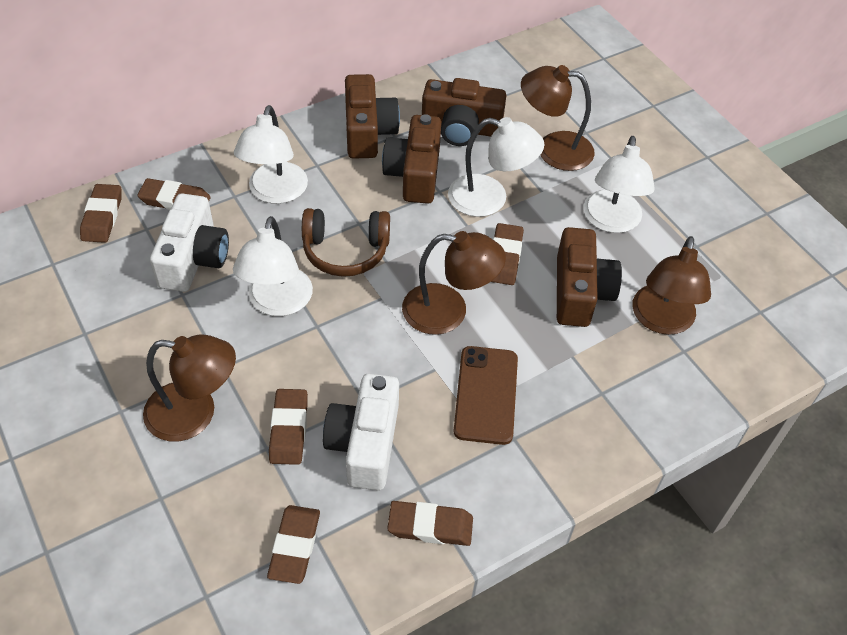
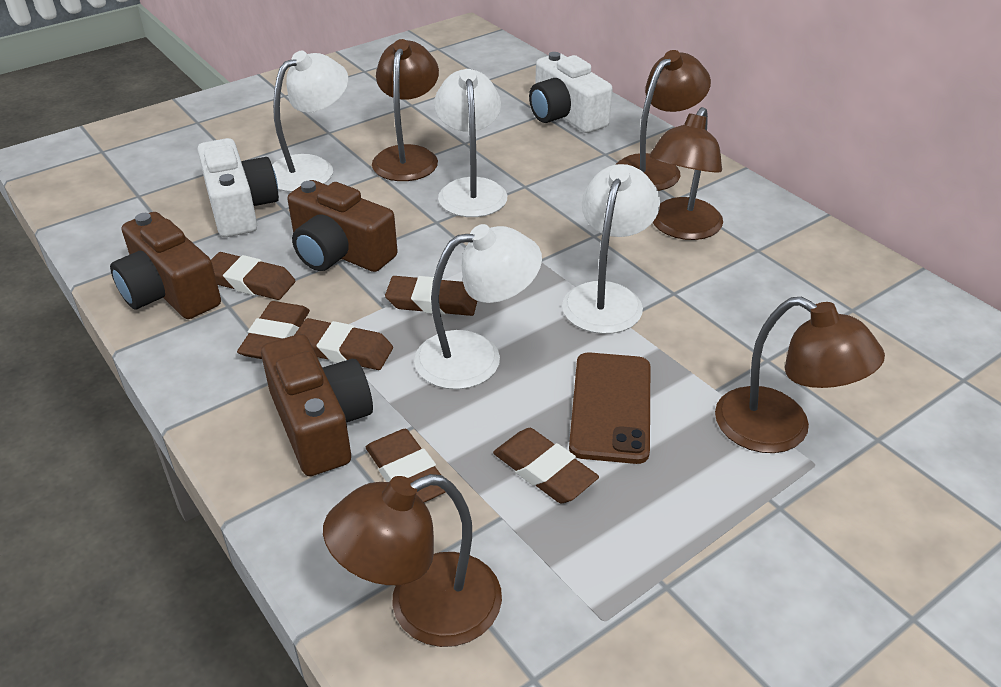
brown camera: 4 -> 3
brown headphones: 1 -> 0
brown lamp: 4 -> 5

